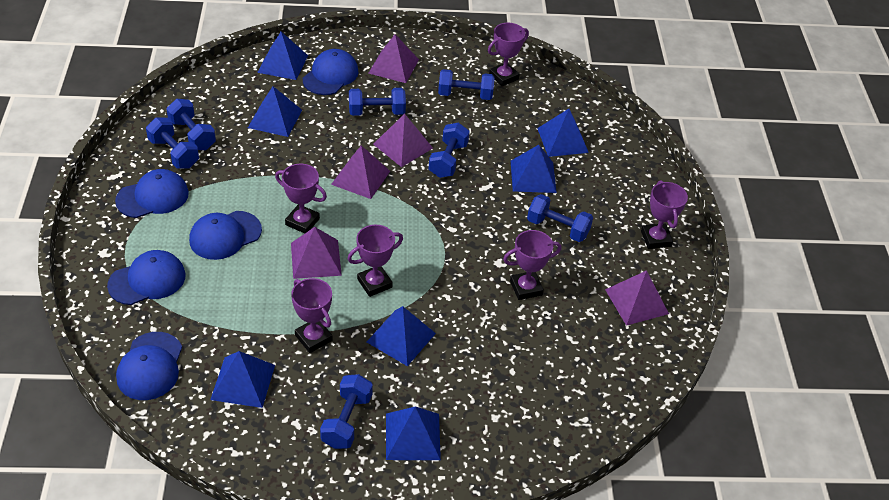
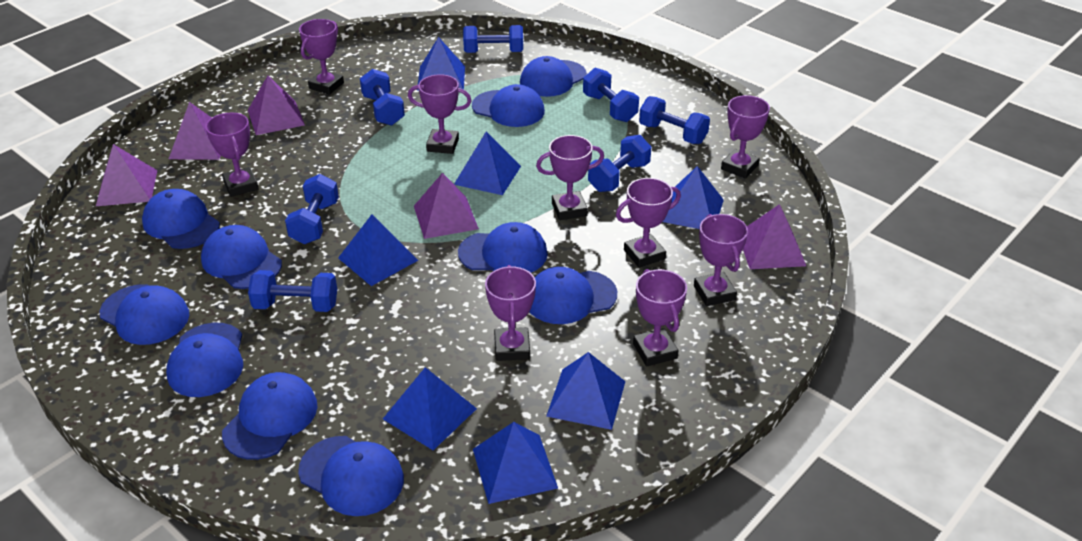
blue cap: 5 -> 10
purple trophy: 6 -> 9

